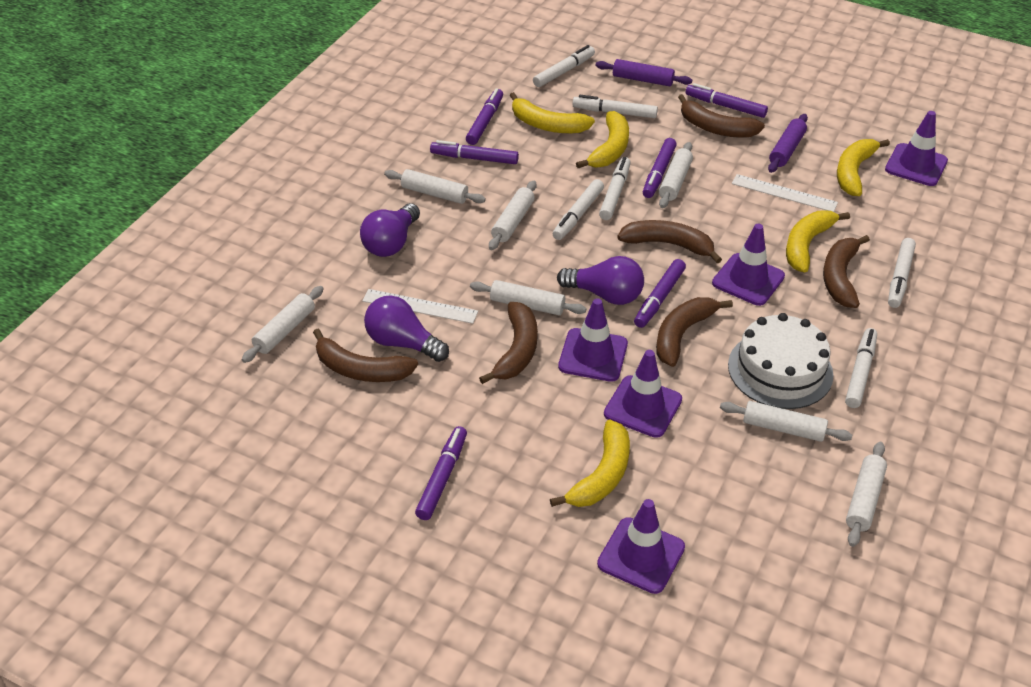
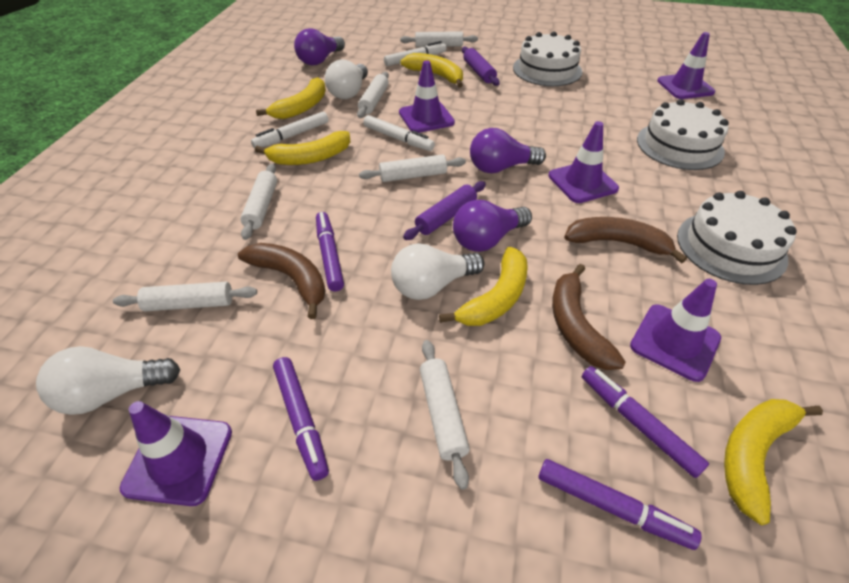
brown banana: 6 -> 3
purple marker: 6 -> 4
white cake: 1 -> 3
white light bulb: 0 -> 3
white marker: 6 -> 3
white rolling pin: 7 -> 6
white ruler: 2 -> 0

